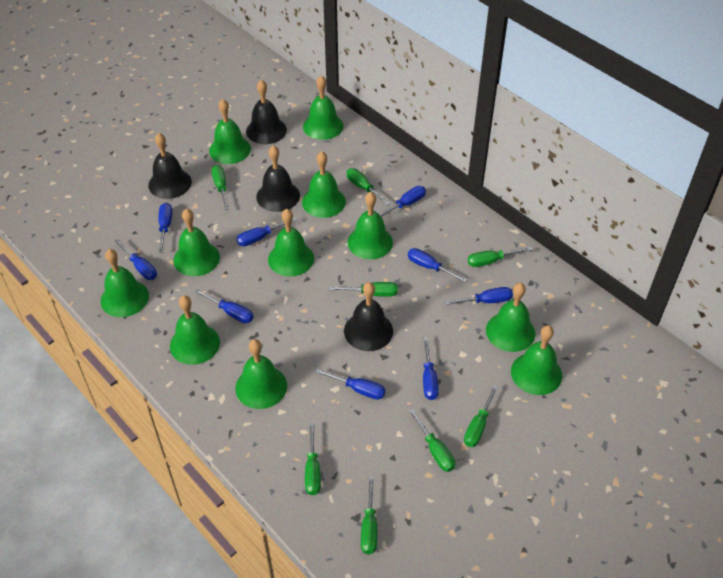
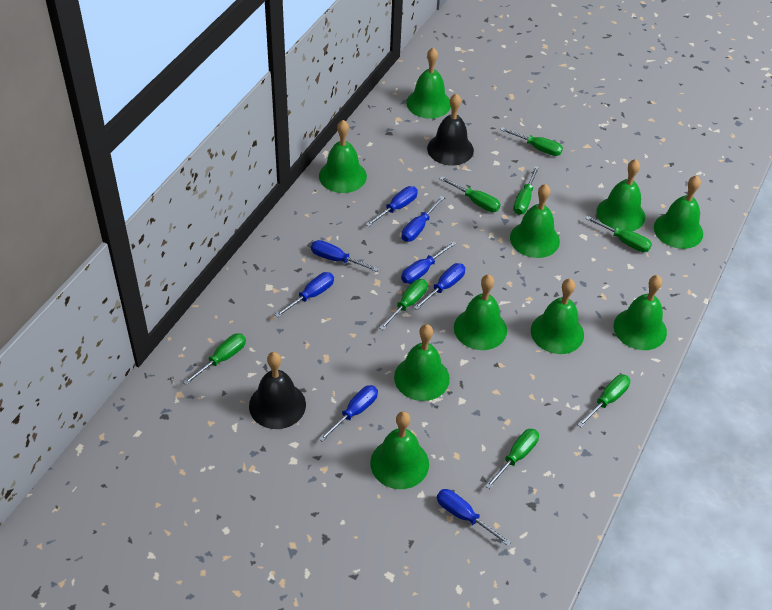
black bell: 4 -> 2
blue screwdriver: 9 -> 8
green bell: 11 -> 10

